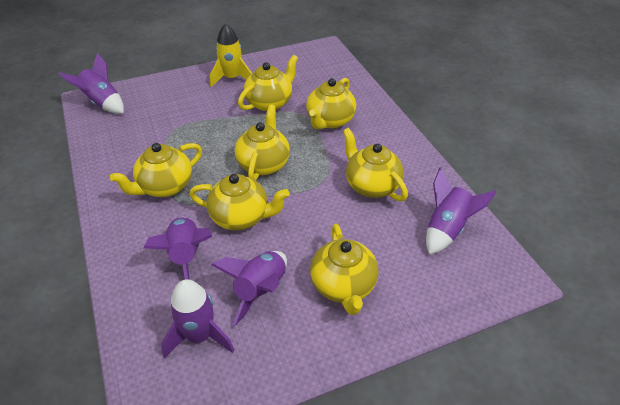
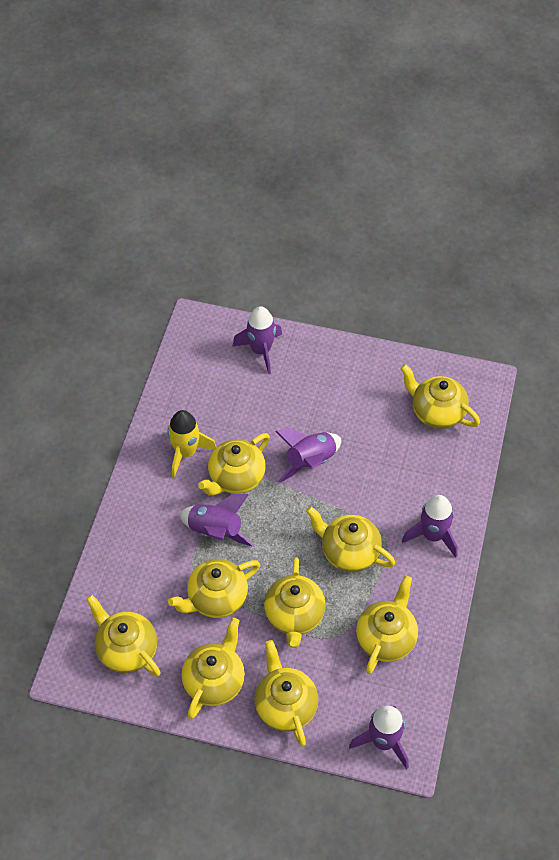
yellow teapot: 7 -> 9

